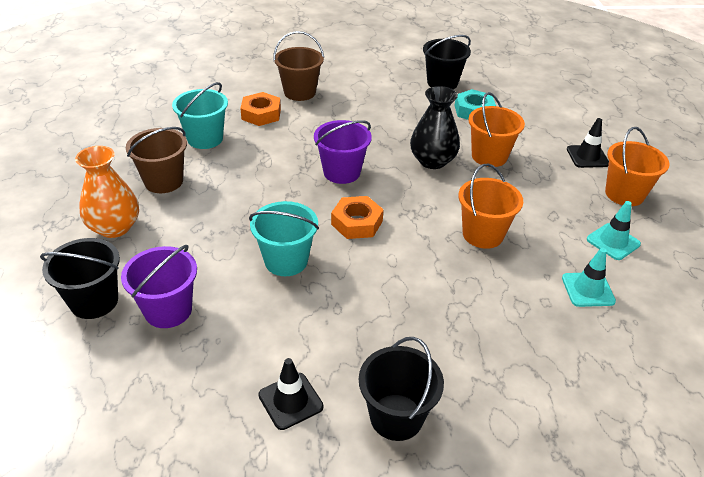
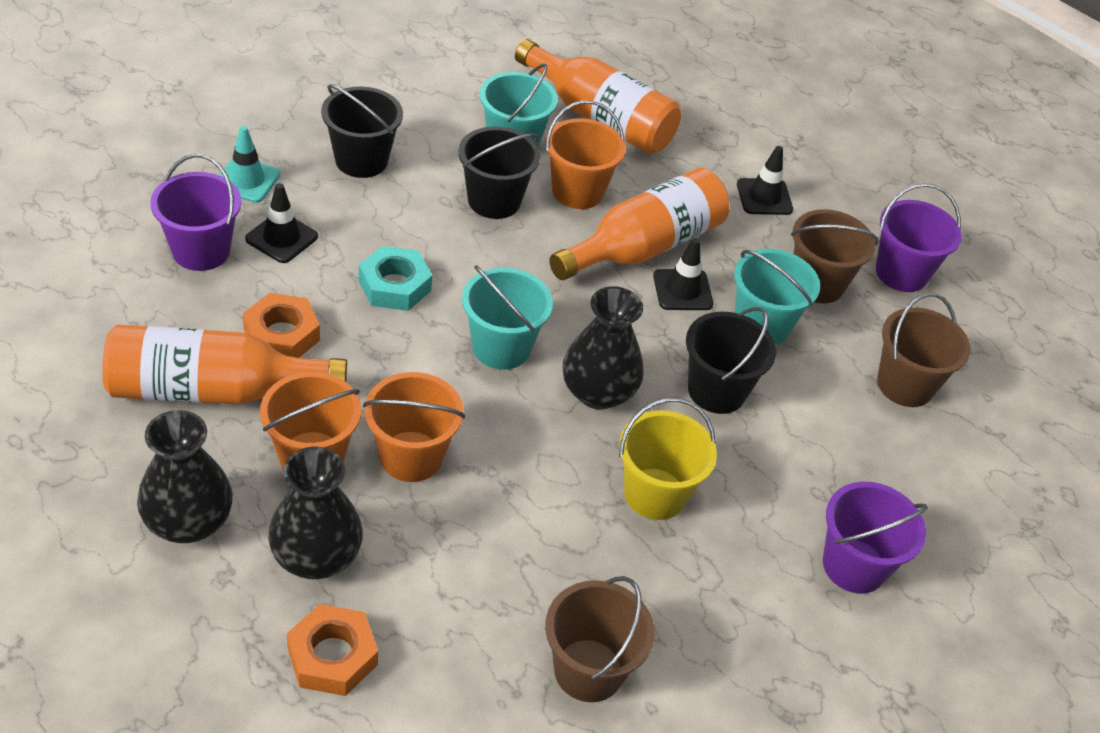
black traffic cone: 2 -> 3
black vase: 1 -> 3
brown bucket: 2 -> 3
orange bottle: 0 -> 3
orange vase: 1 -> 0
purple bucket: 2 -> 3
turquoise bucket: 2 -> 3
turquoise traffic cone: 2 -> 1
yellow bucket: 0 -> 1

